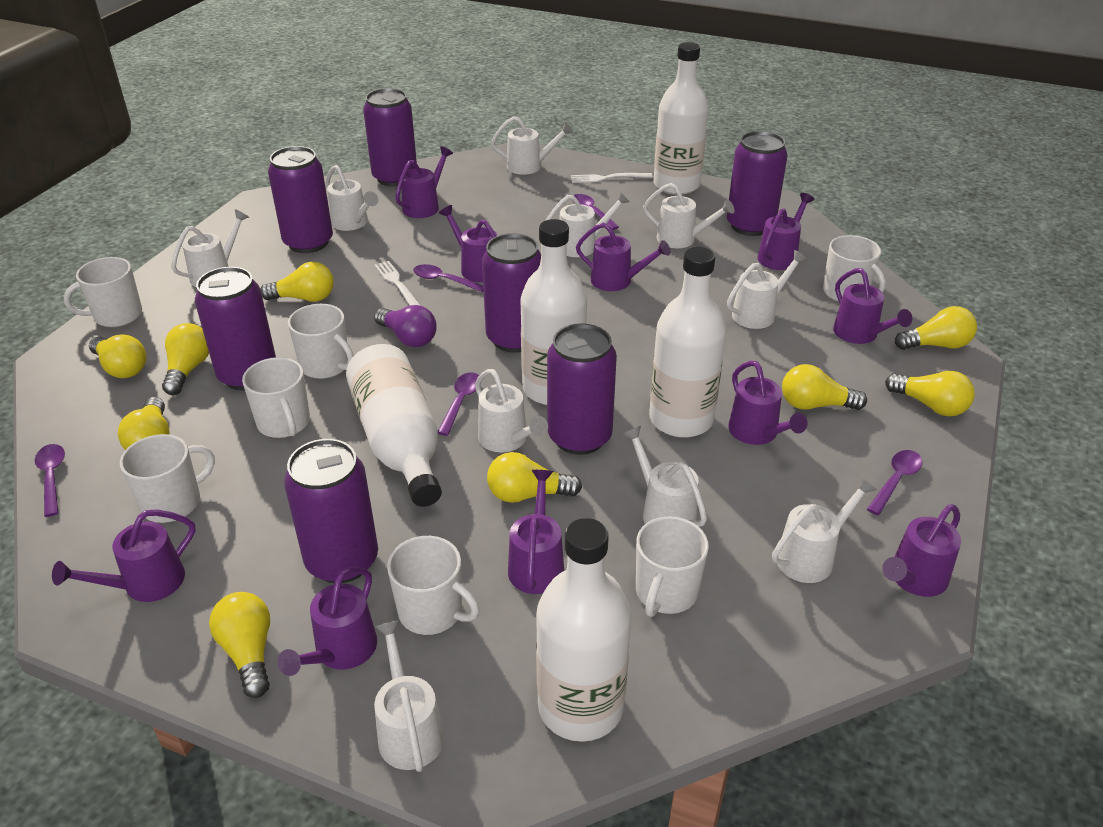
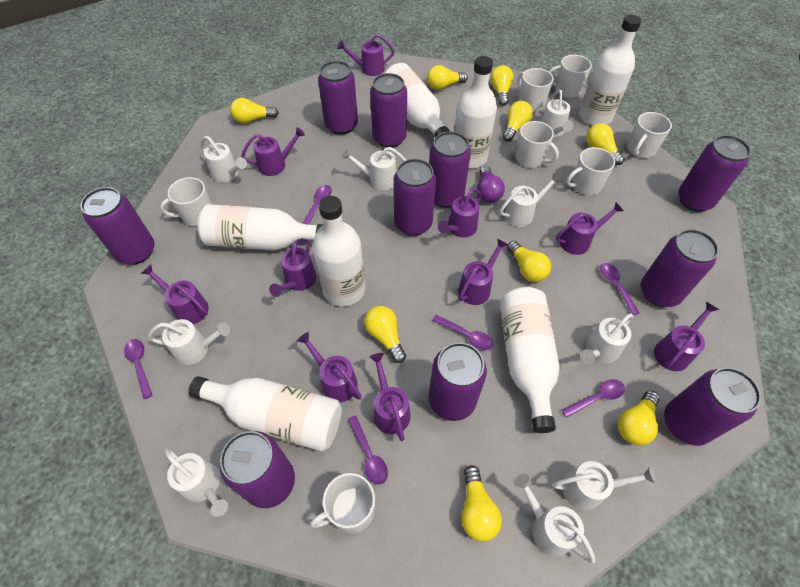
purple can: 7 -> 10
purple spoon: 5 -> 6
white bottle: 5 -> 7
white fork: 2 -> 0
white watering can: 10 -> 9

